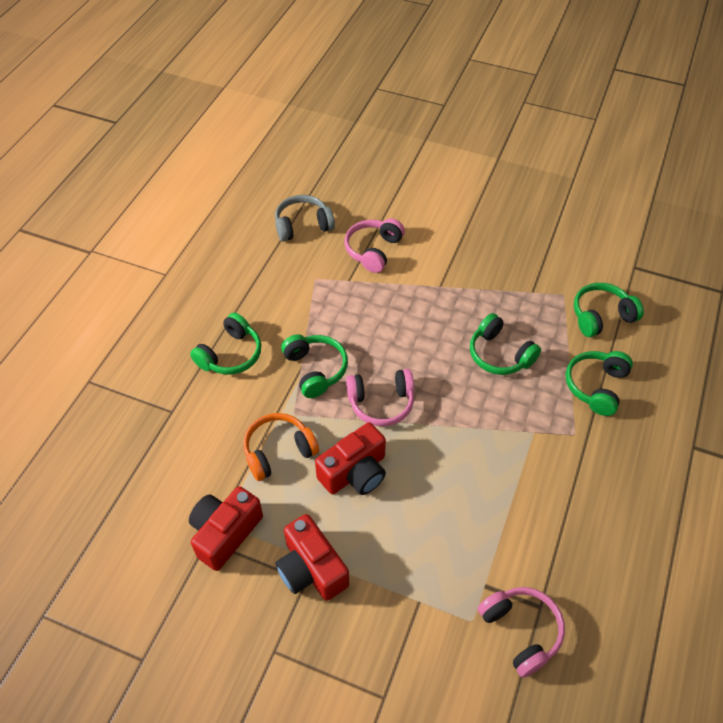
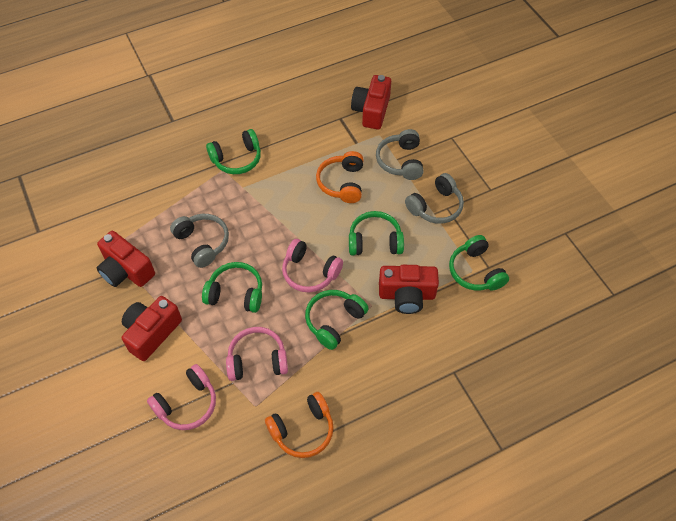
grey headphones: 1 -> 3
orange headphones: 1 -> 2
red camera: 3 -> 4

